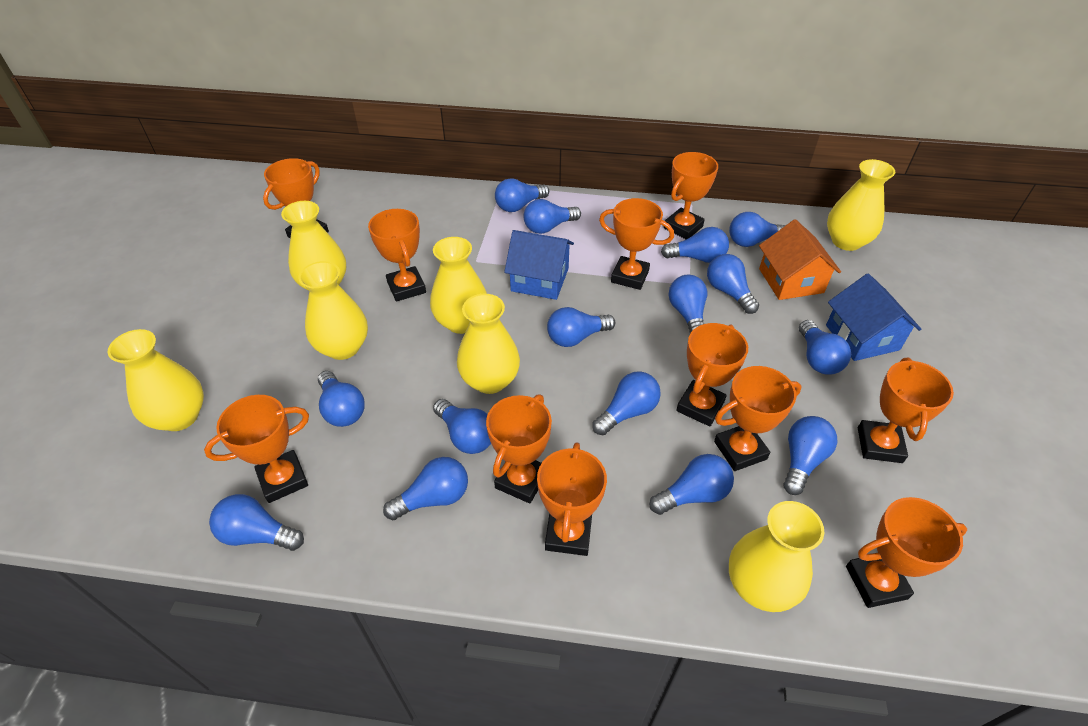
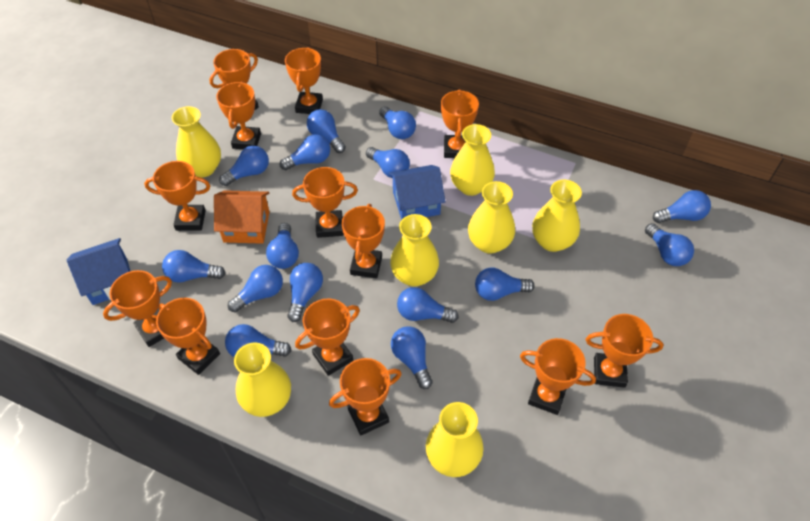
orange trophy: 11 -> 13

